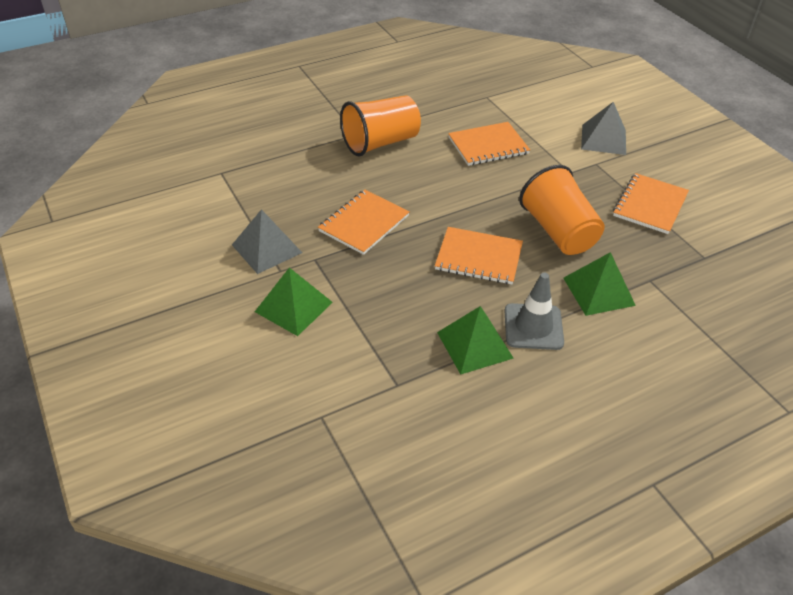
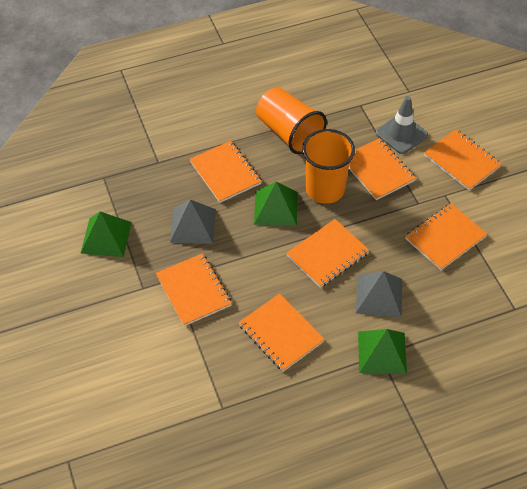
orange notebook: 4 -> 7

